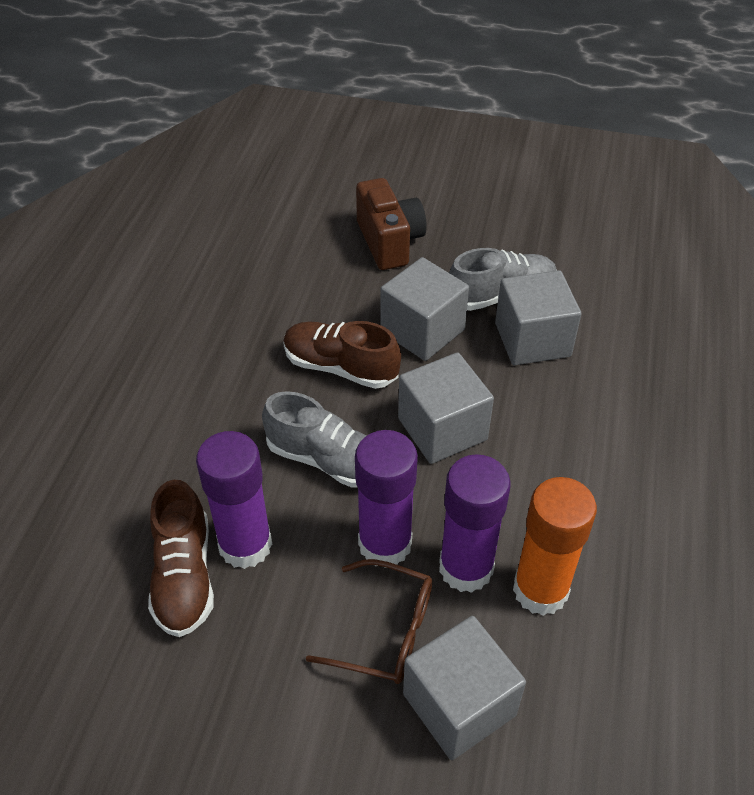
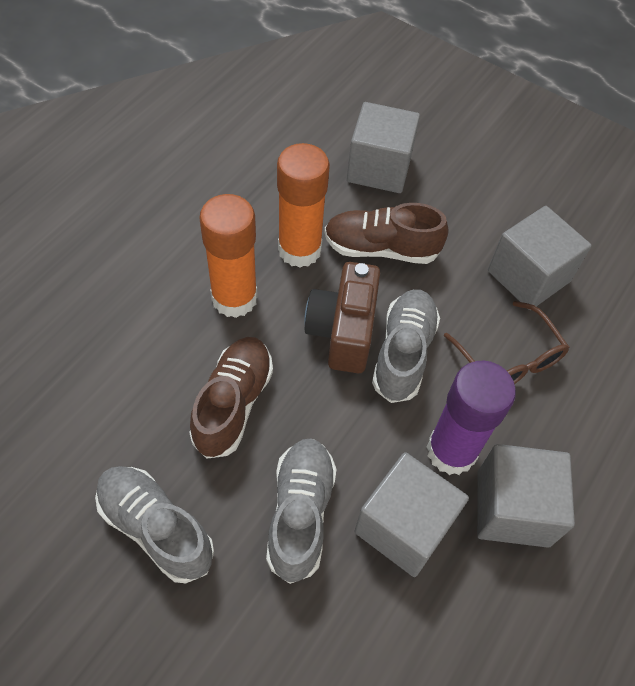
grey shoe: 2 -> 3
orange glue stick: 1 -> 2
purple glue stick: 3 -> 1

